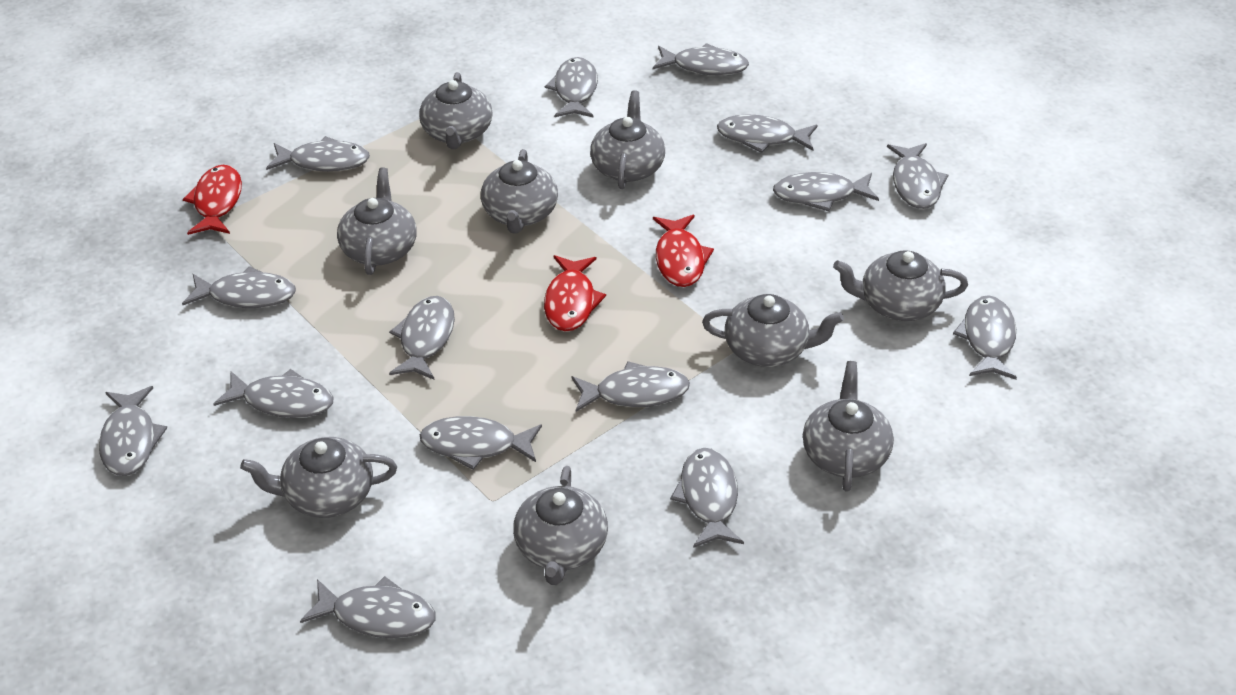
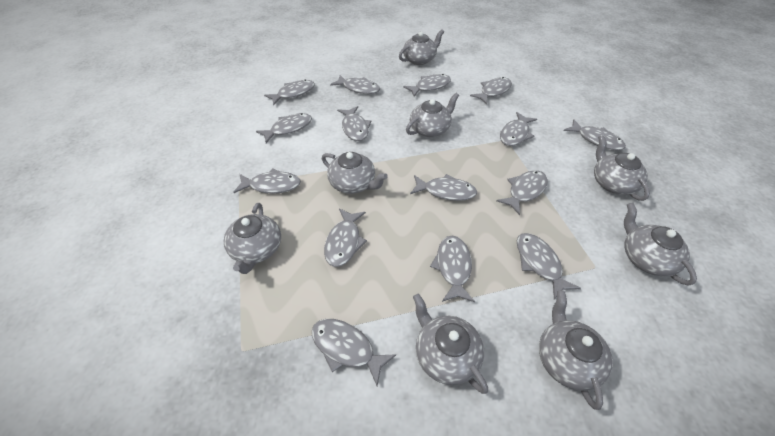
grey teapot: 9 -> 8
red fish: 3 -> 0

